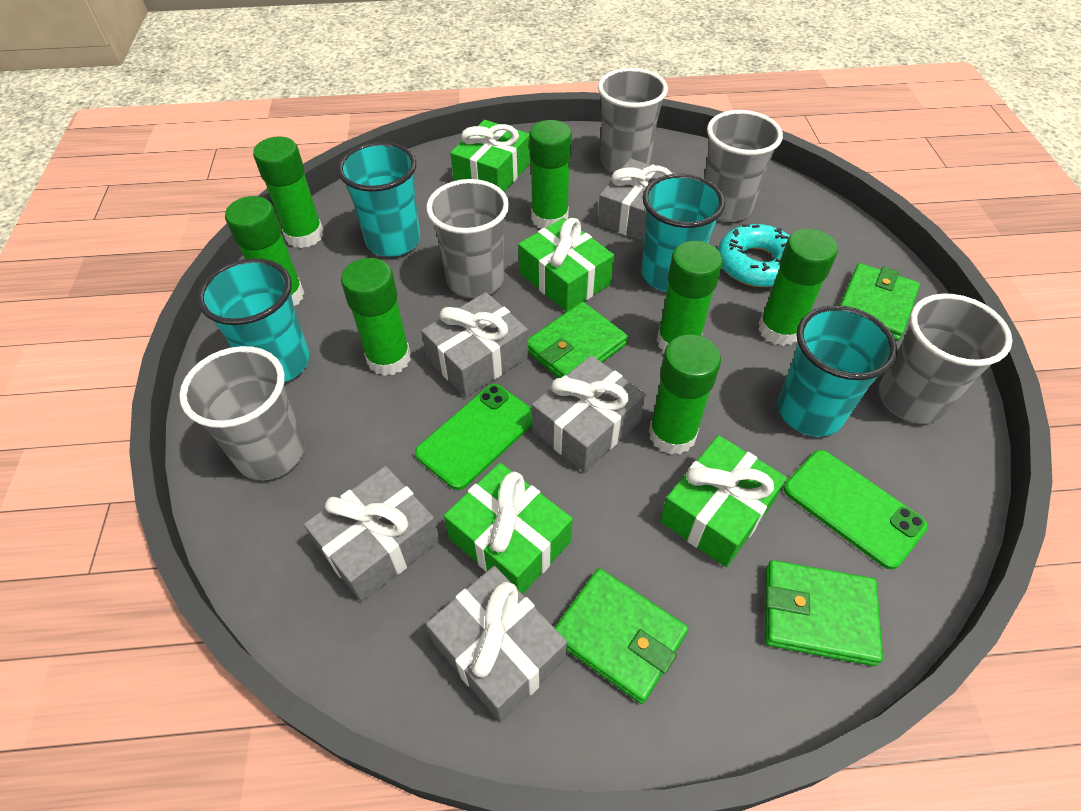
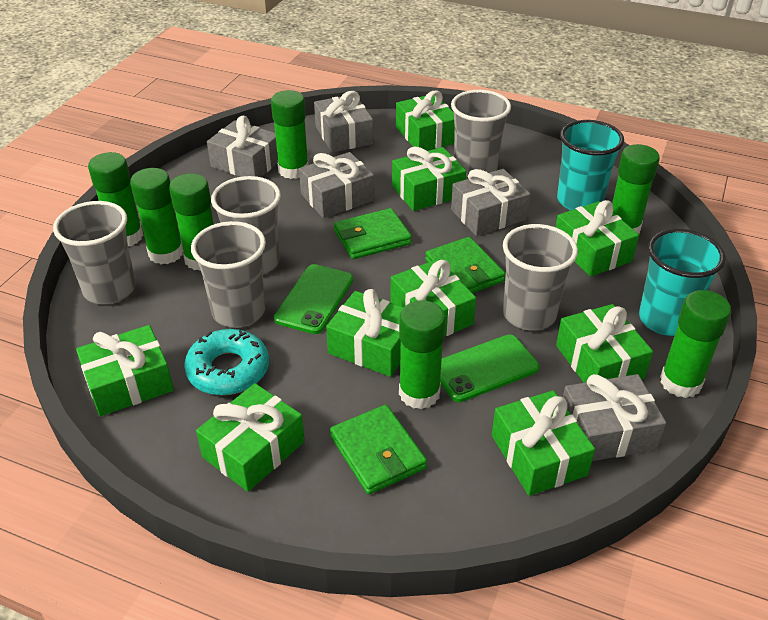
green gift: 4 -> 9
green wallet: 4 -> 3
turquoise cup: 4 -> 2

